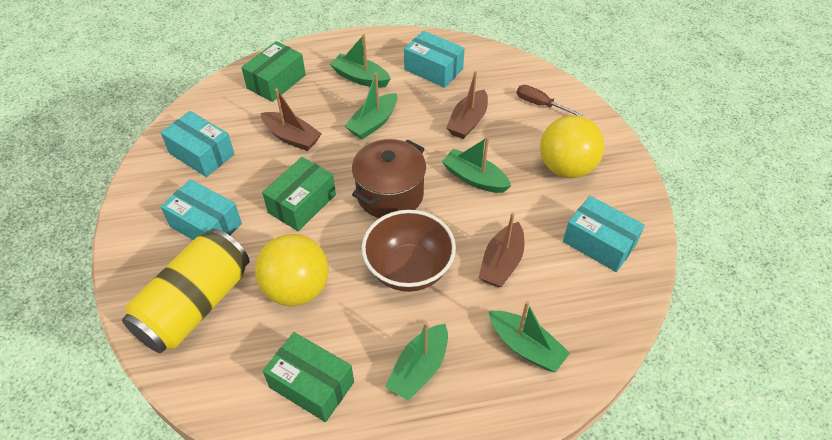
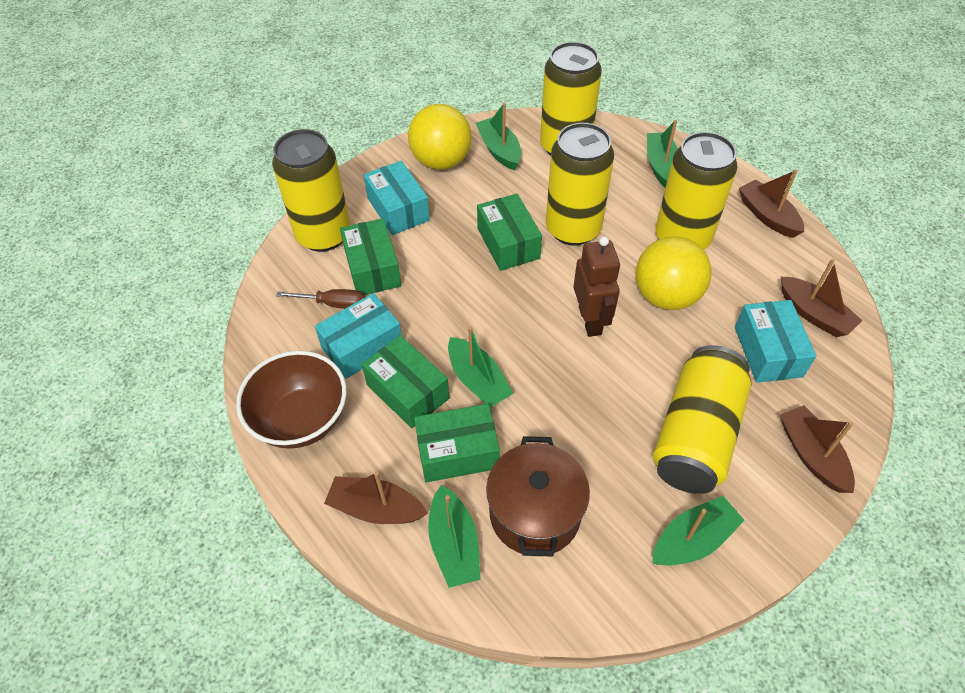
brown boat: 3 -> 4
brown robot: 0 -> 1
green box: 3 -> 4
turquoise box: 4 -> 3
yellow can: 1 -> 5

